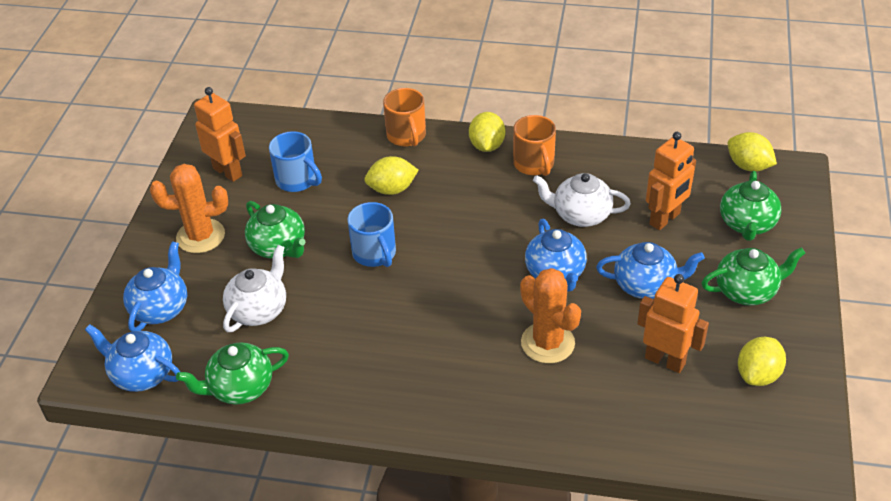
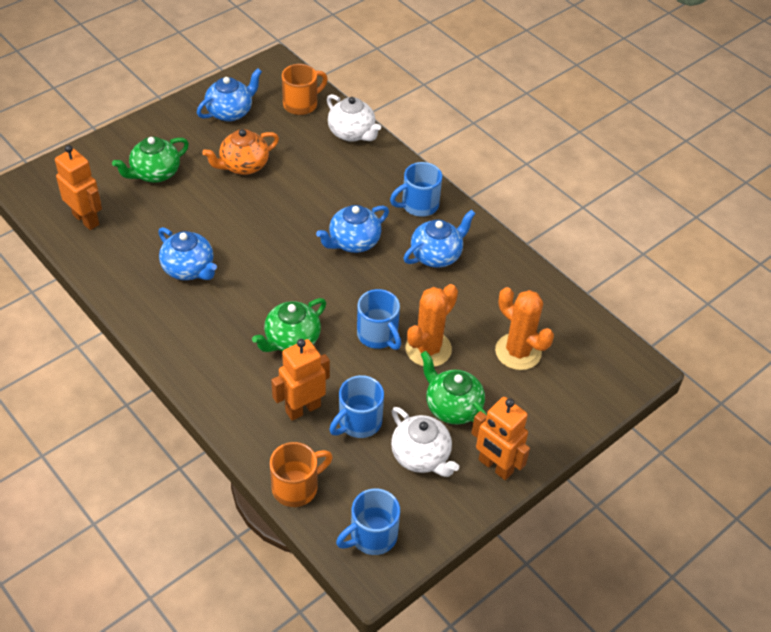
blue mug: 2 -> 4
green teapot: 4 -> 3
orange teapot: 0 -> 1
yellow lemon: 4 -> 0

